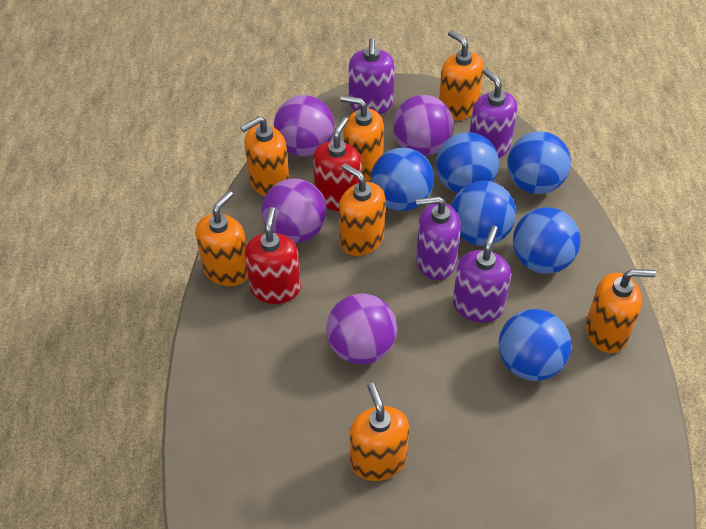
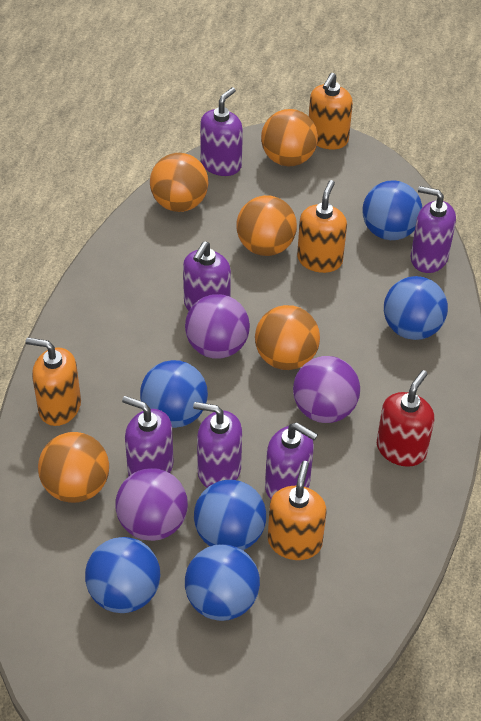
orange ball: 0 -> 5
orange soap dispenser: 7 -> 4
purple ball: 4 -> 3
purple soap dispenser: 4 -> 6
red soap dispenser: 2 -> 1

